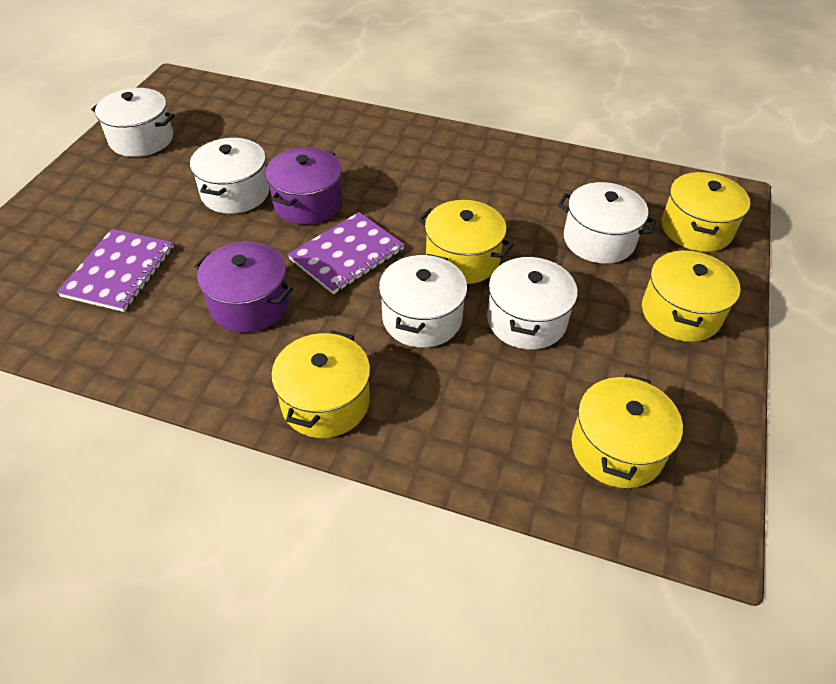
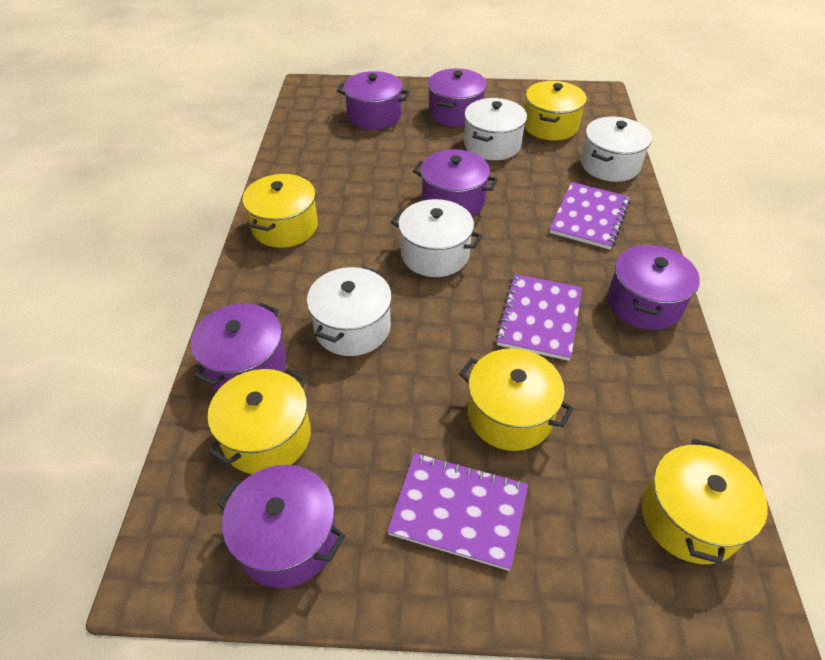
purple notebook: 2 -> 3
purple pot: 2 -> 6
white pot: 5 -> 4

